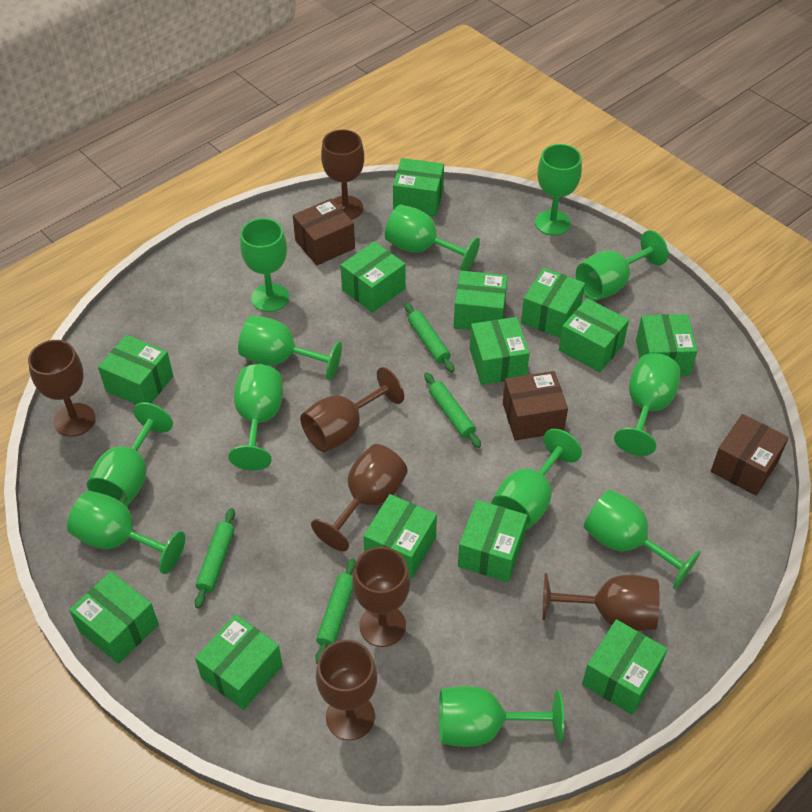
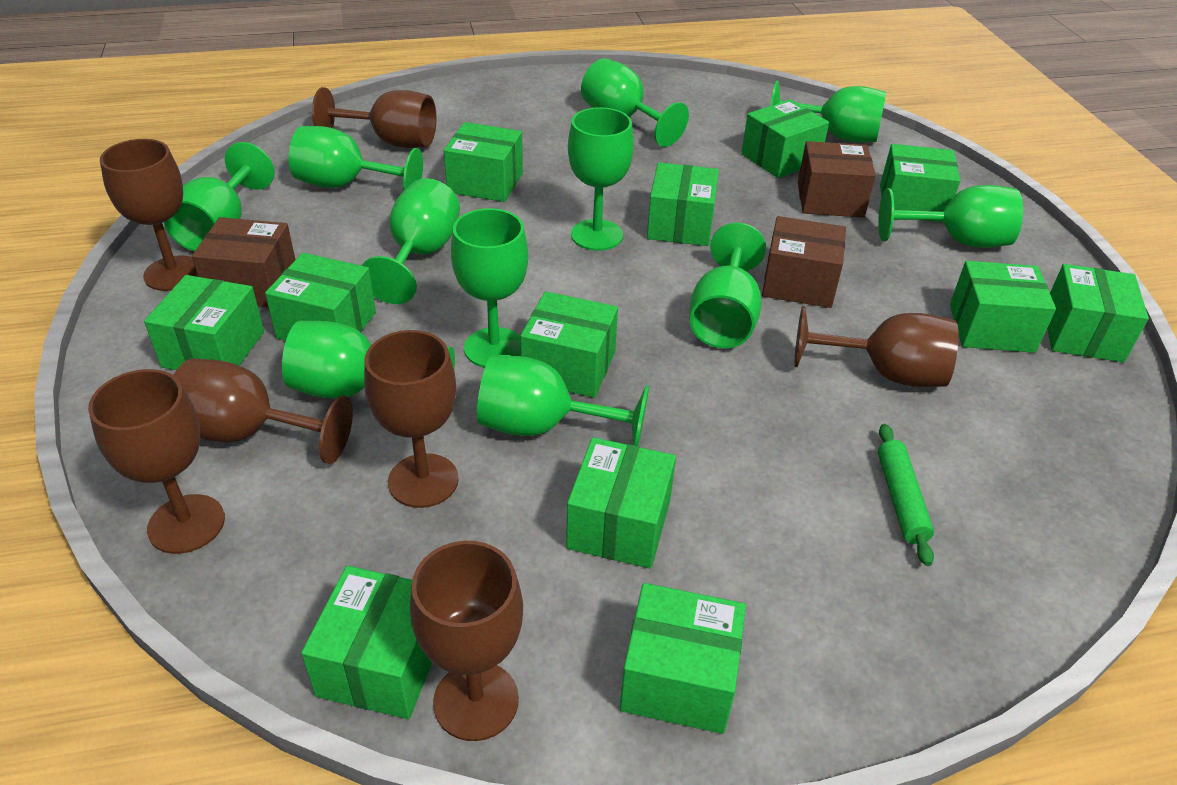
green box: 13 -> 12
green goblet: 12 -> 11
green rolling pin: 4 -> 1

